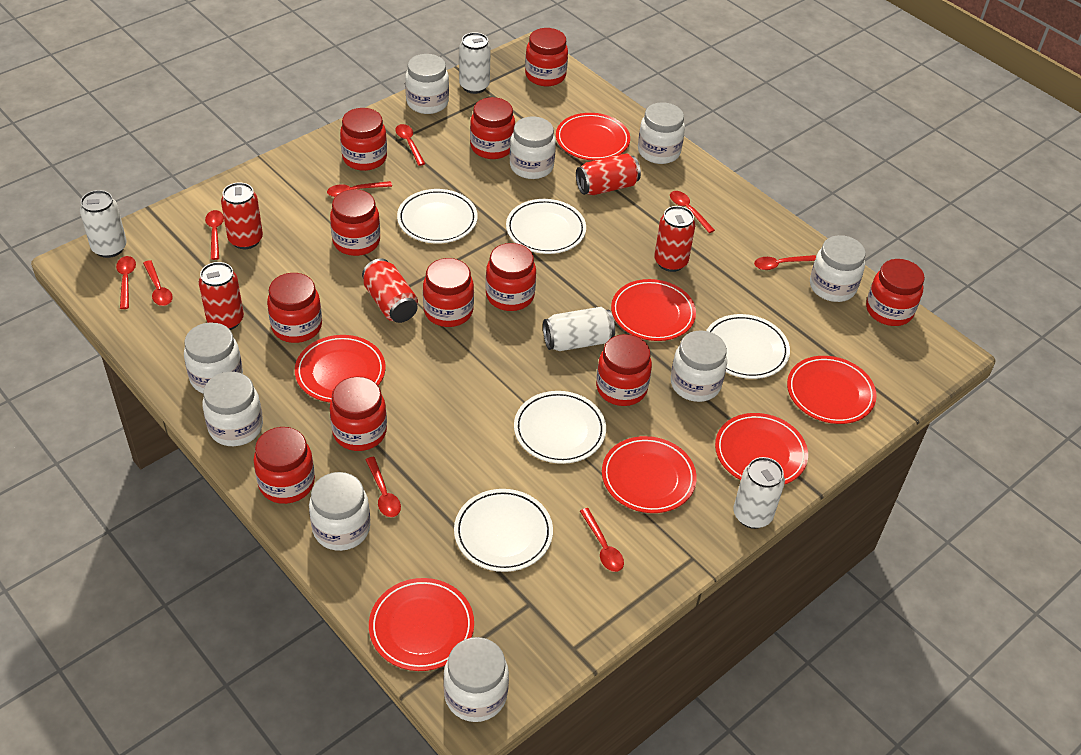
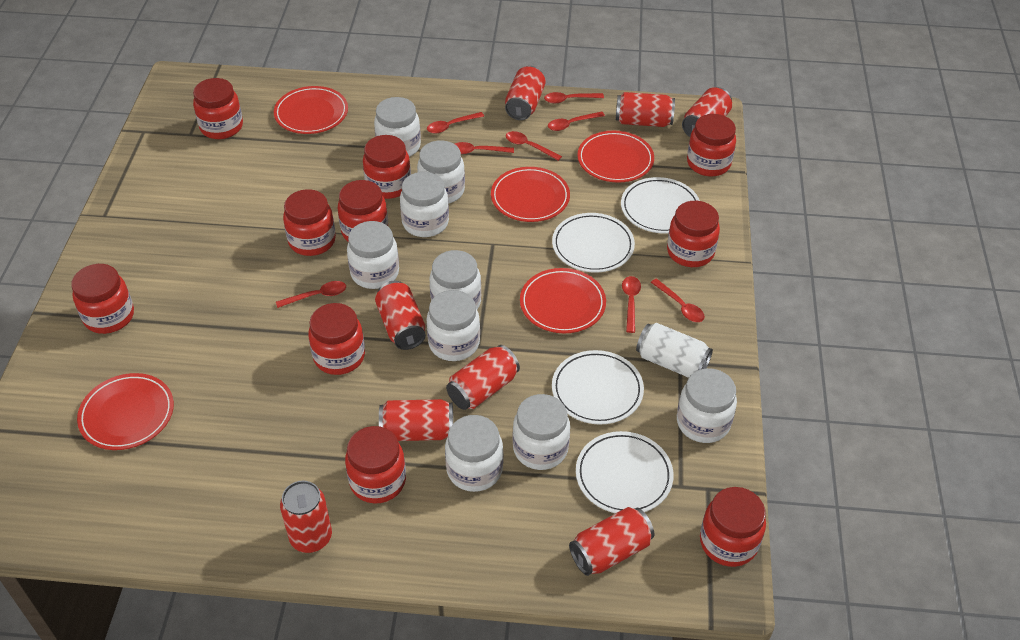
red can: 5 -> 8
red jar: 11 -> 10
red plate: 7 -> 5
red spoon: 9 -> 8
white can: 4 -> 1
white plate: 5 -> 4

